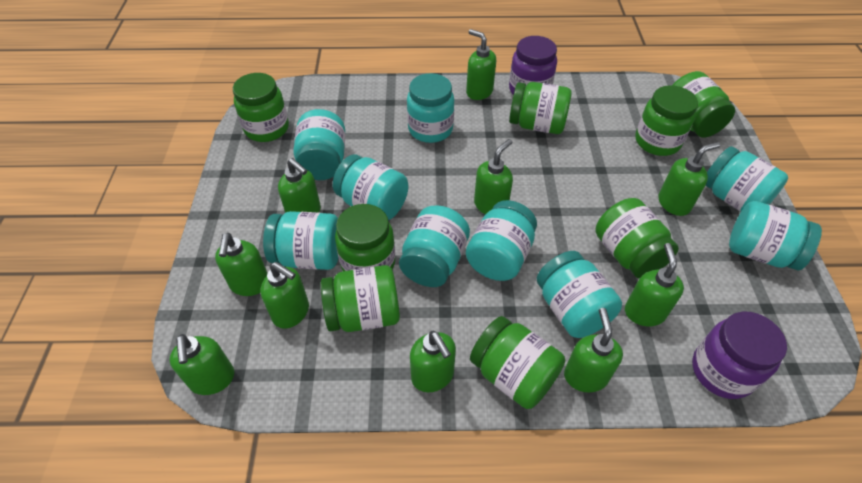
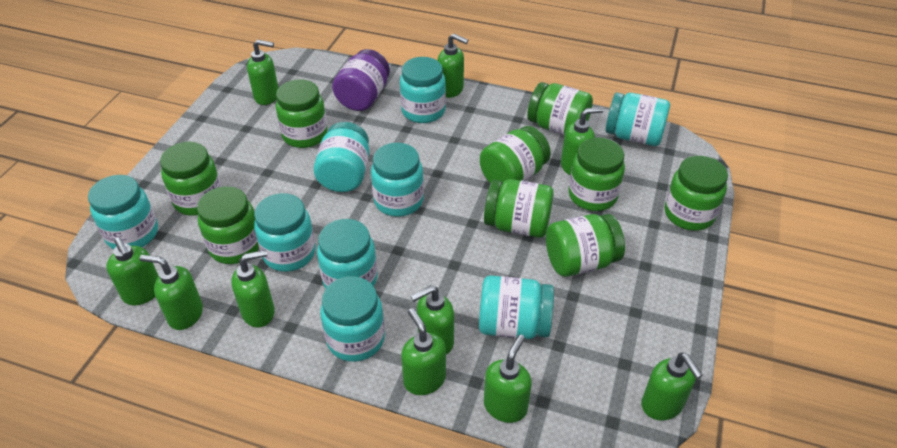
green jar: 8 -> 9
purple jar: 2 -> 1

